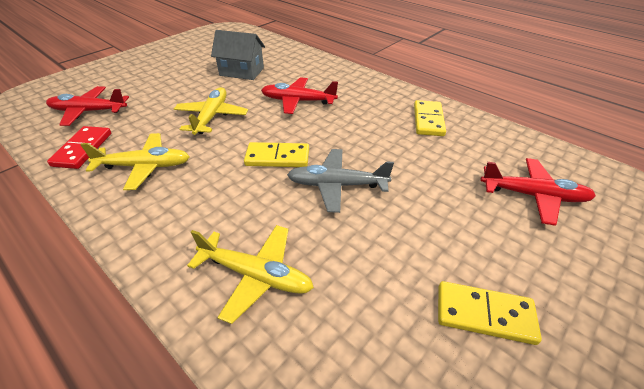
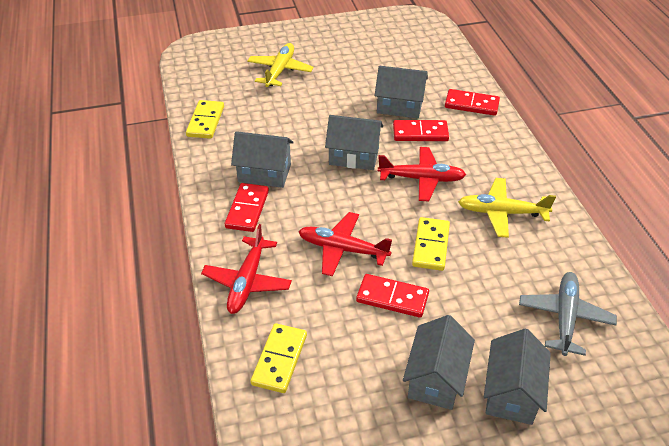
grey house: 1 -> 5
red domino: 1 -> 4
yellow plane: 3 -> 2

